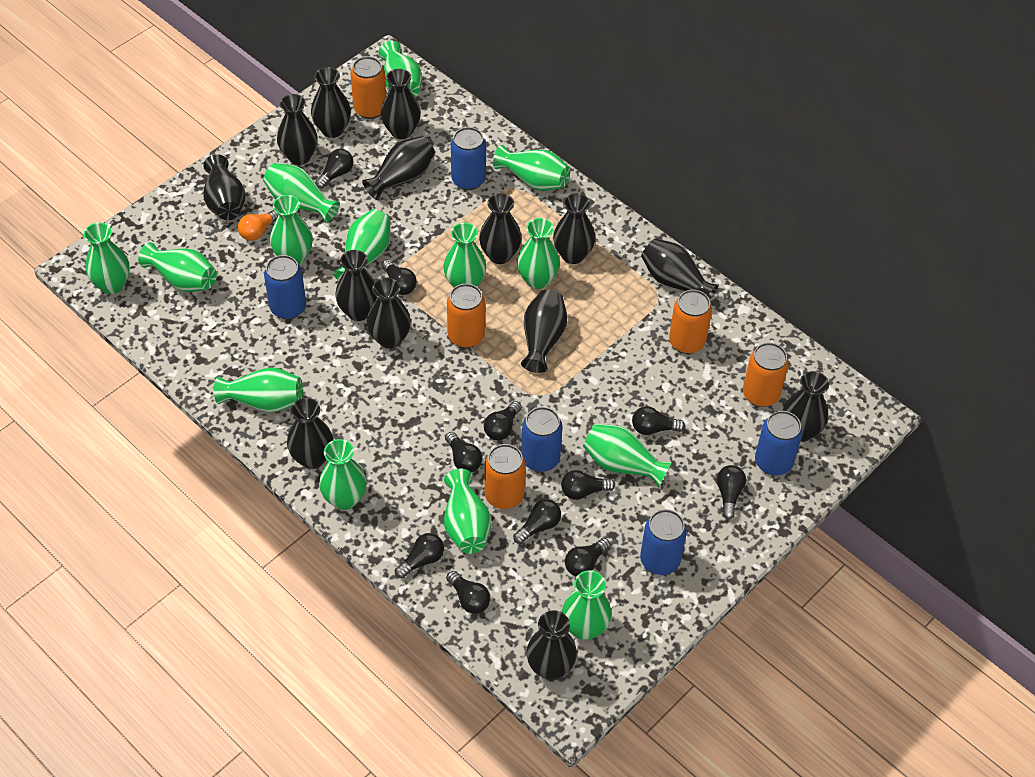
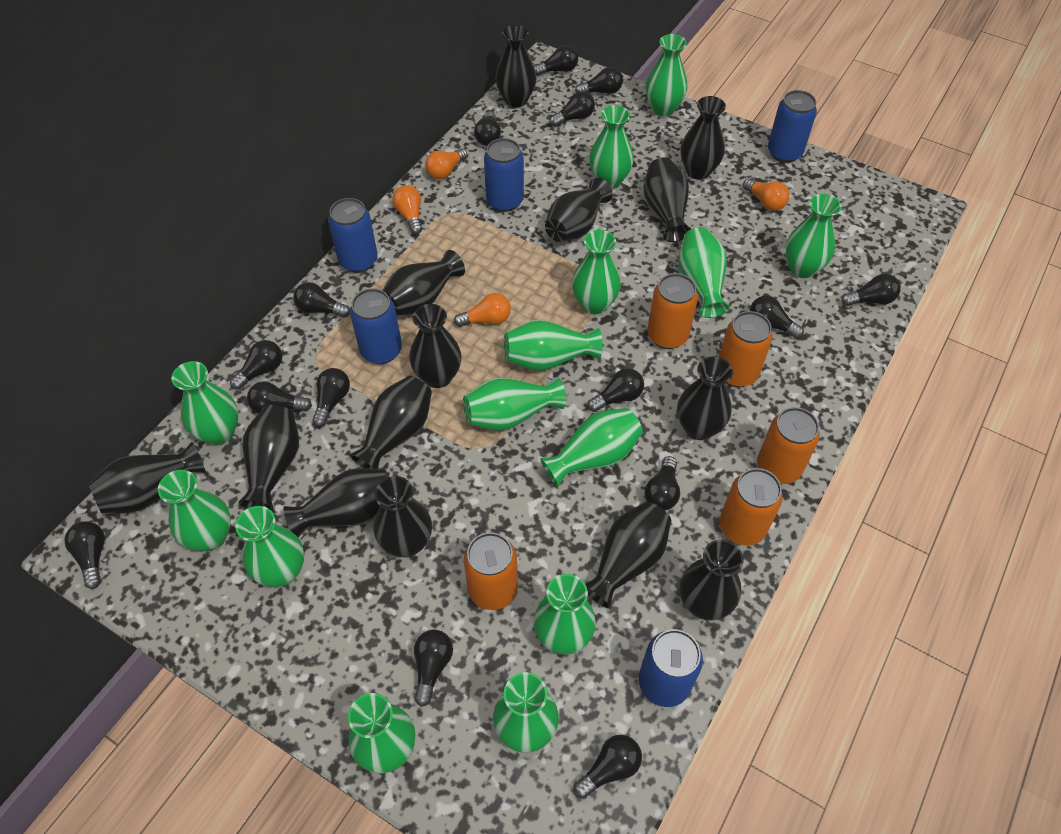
black light bulb: 11 -> 15
orange light bulb: 1 -> 4

